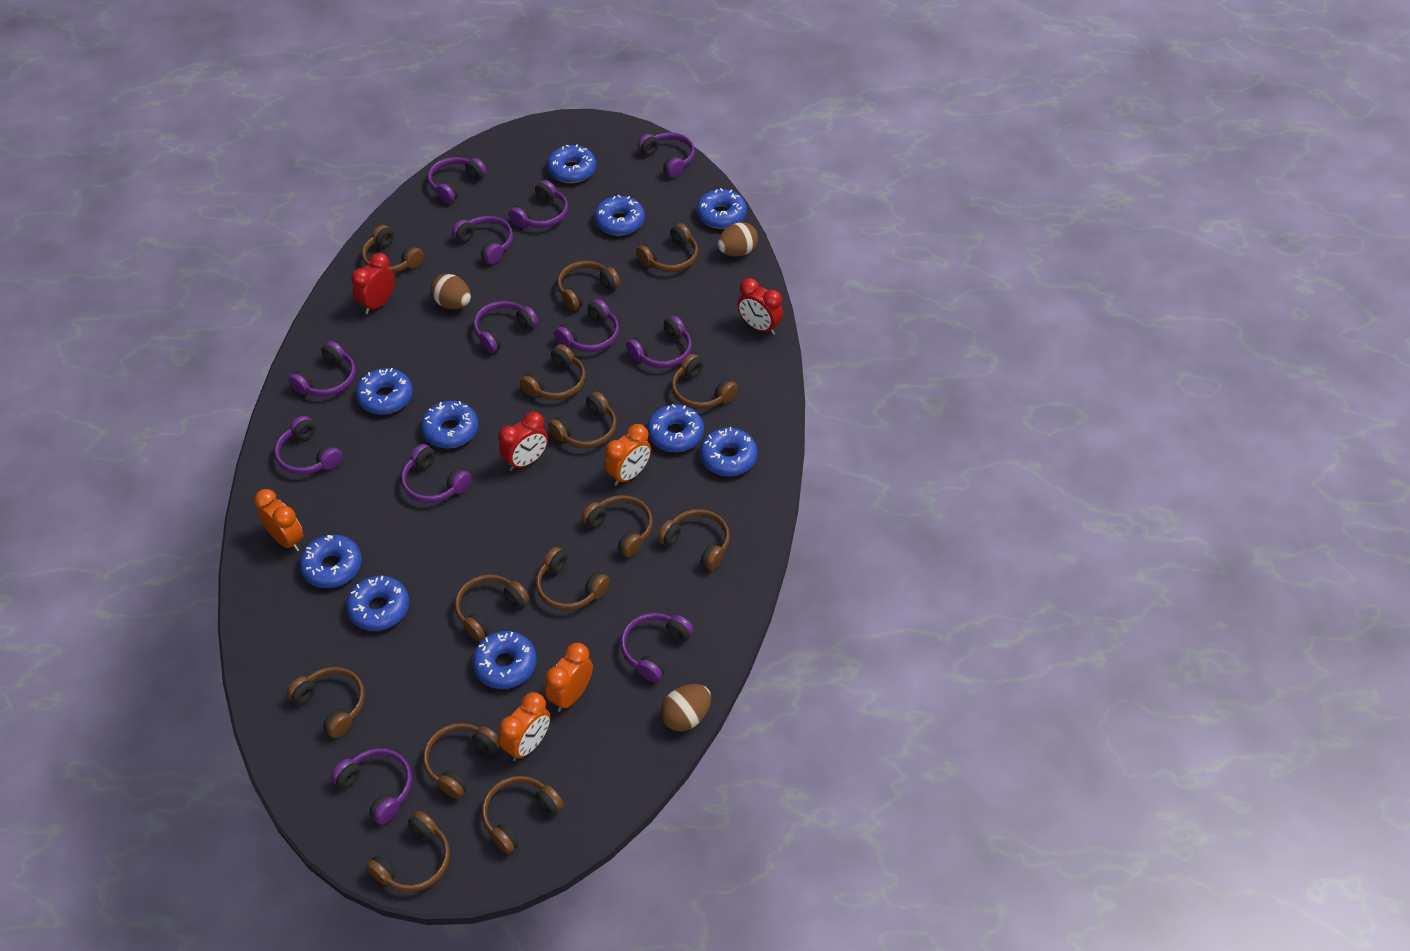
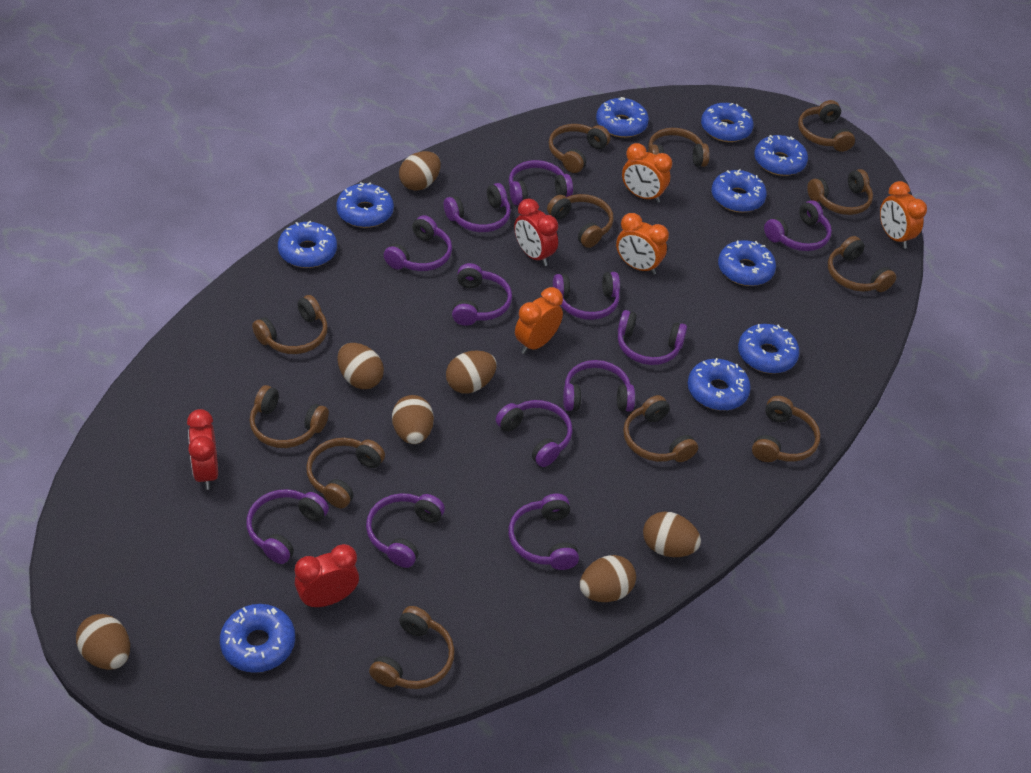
brown egg: 3 -> 7
brown headphones: 14 -> 12

